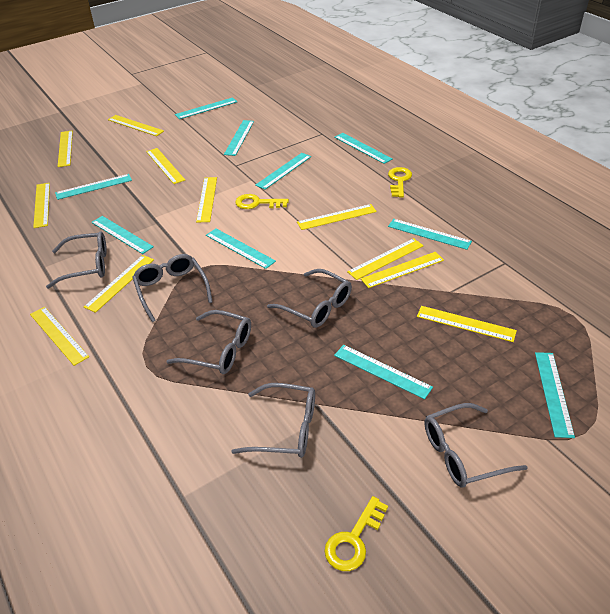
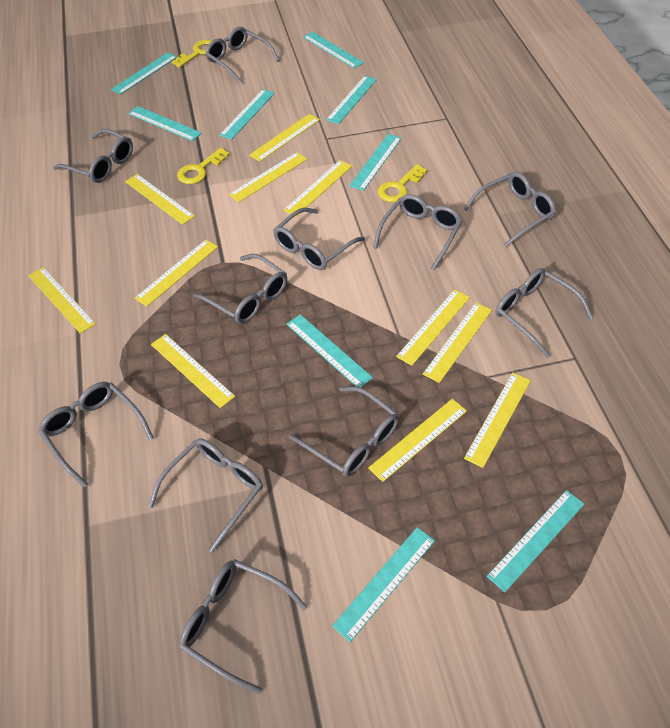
grey glasses: 6 -> 11
turquoise ruler: 10 -> 9

